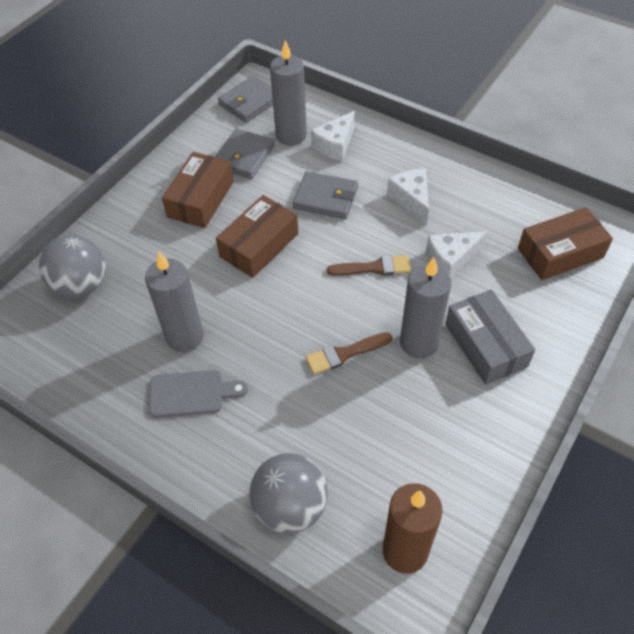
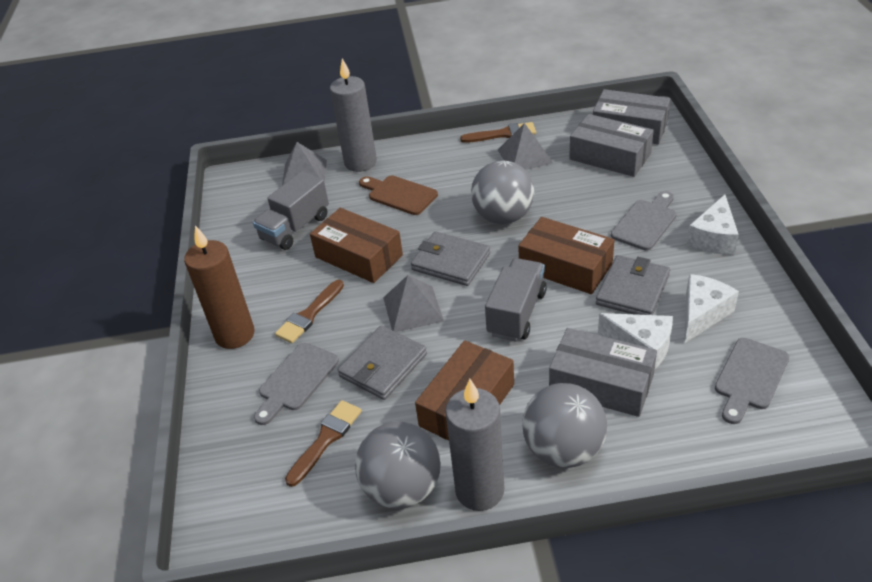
brown brush: 2 -> 3
brown cutting board: 0 -> 1
grey ball: 2 -> 3
grey box: 1 -> 3
grey candle: 3 -> 2
grey cutting board: 1 -> 3
grey pyramid: 0 -> 3
grey truck: 0 -> 2

